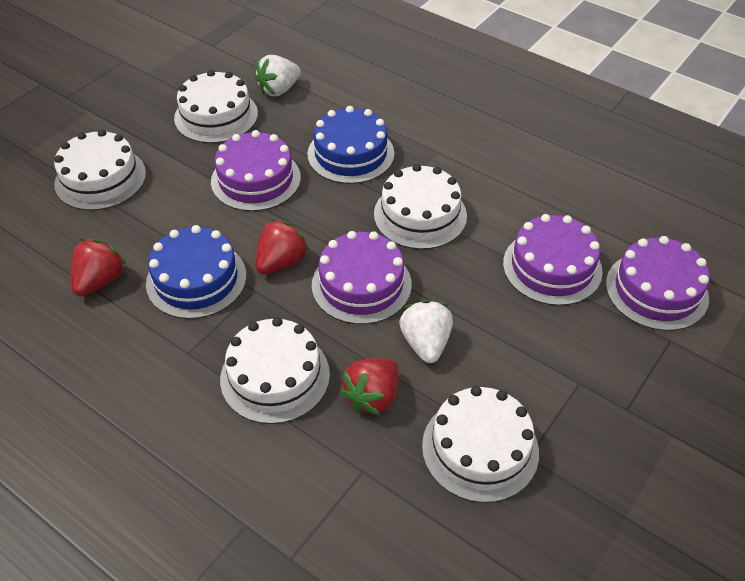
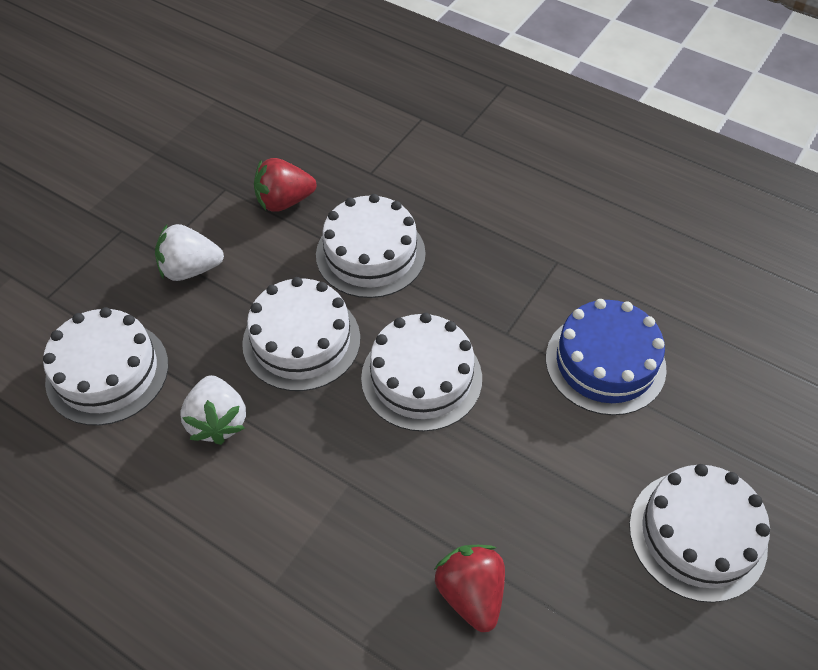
blue cake: 2 -> 1
purple cake: 4 -> 0
red strawberry: 3 -> 2

